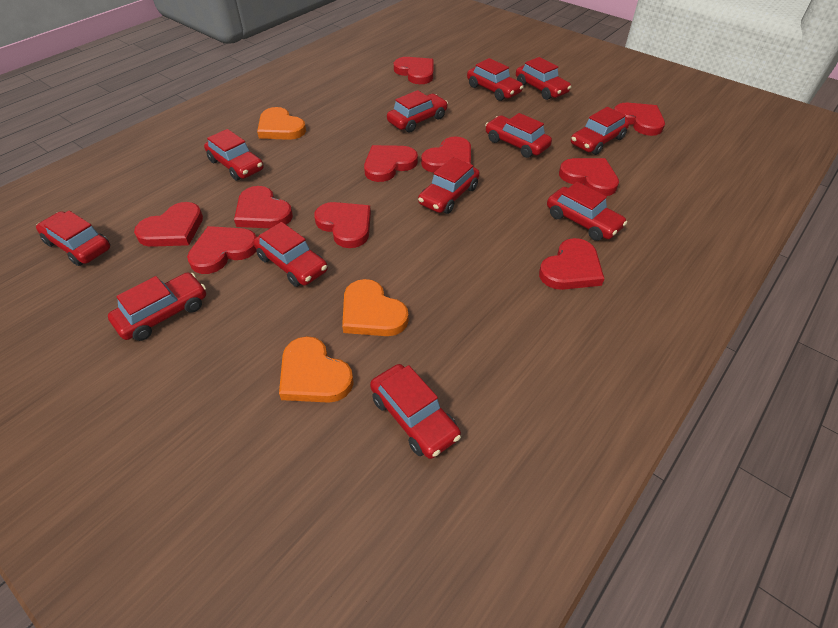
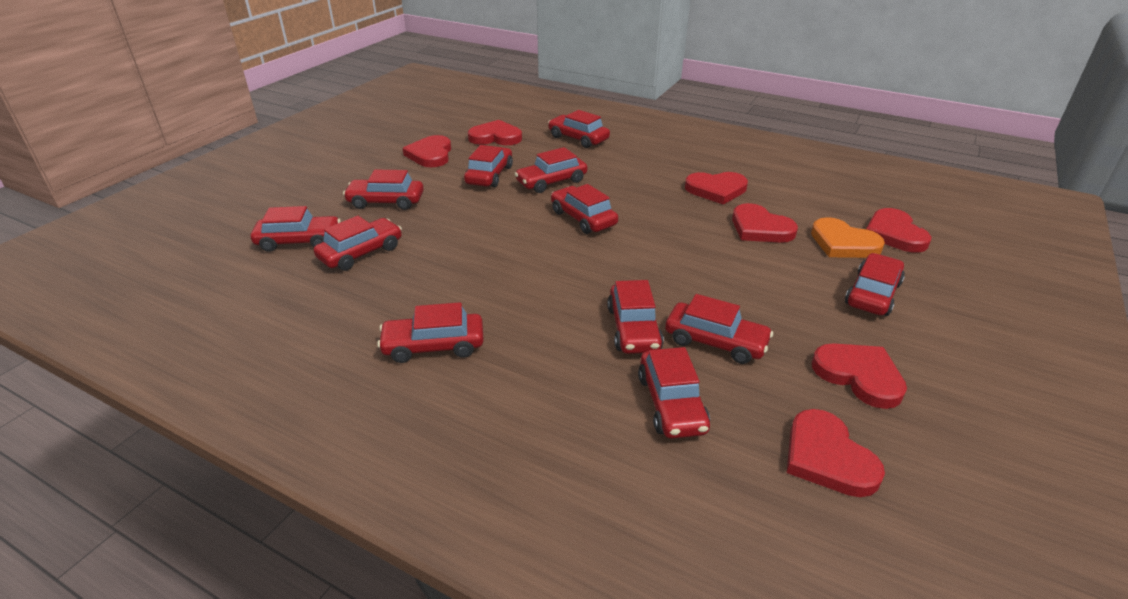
orange heart: 3 -> 1
red heart: 10 -> 7

